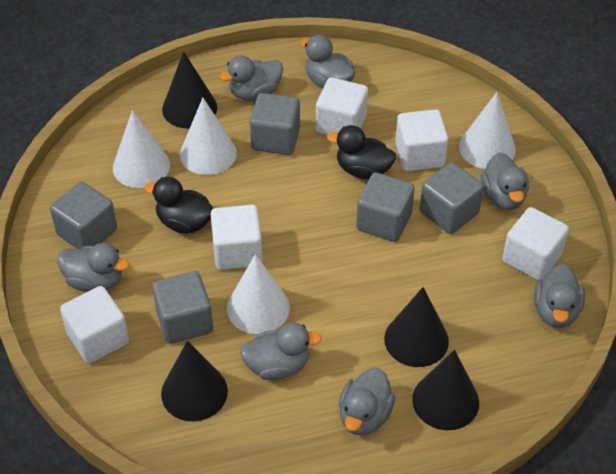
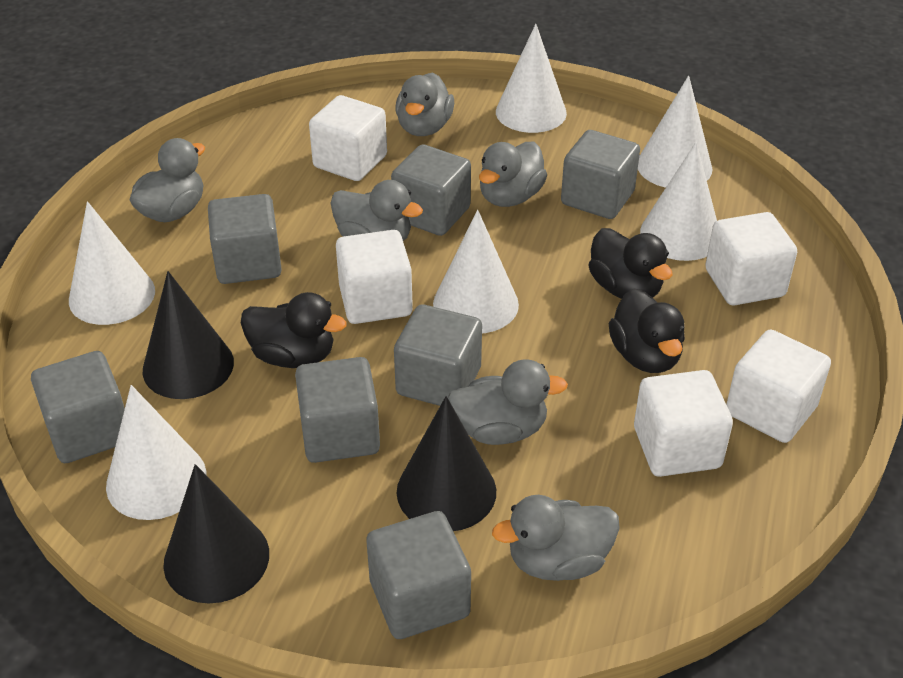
black cone: 4 -> 3
black duck: 2 -> 3
grey cube: 5 -> 7
grey duck: 7 -> 6
white cone: 4 -> 6

